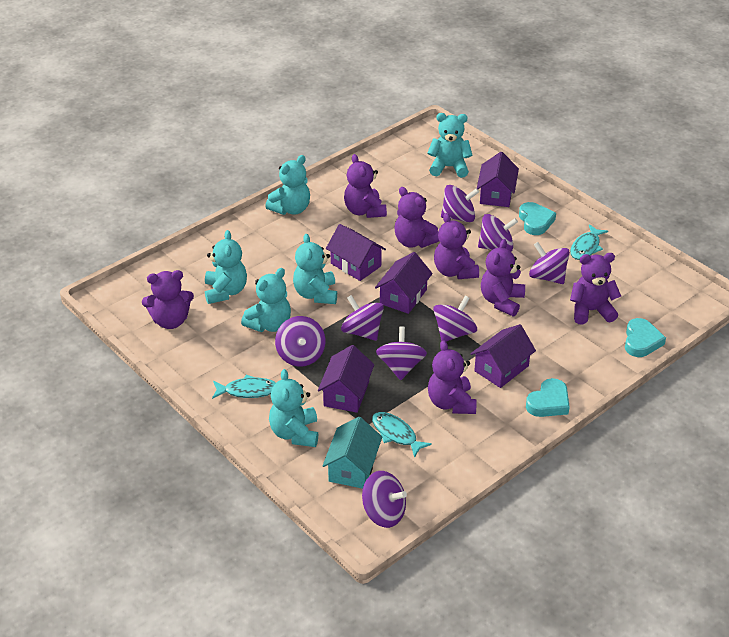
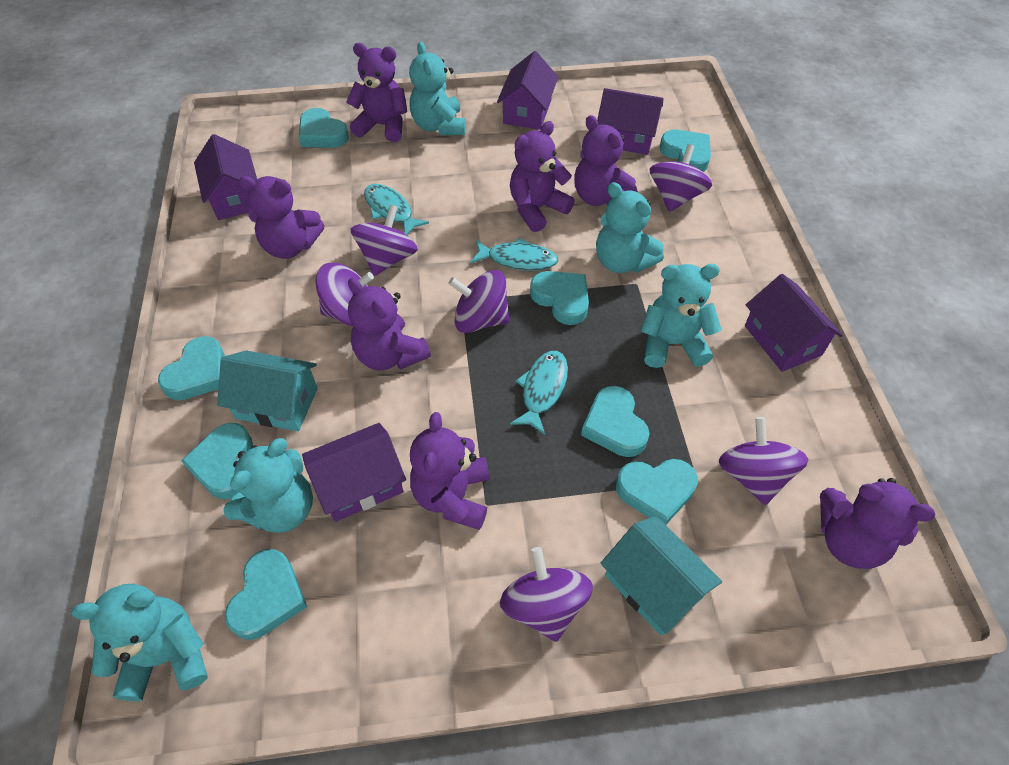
purple spinning top: 8 -> 6
turquoise heart: 3 -> 8
turquoise house: 1 -> 2
turquoise teddy bear: 6 -> 5

